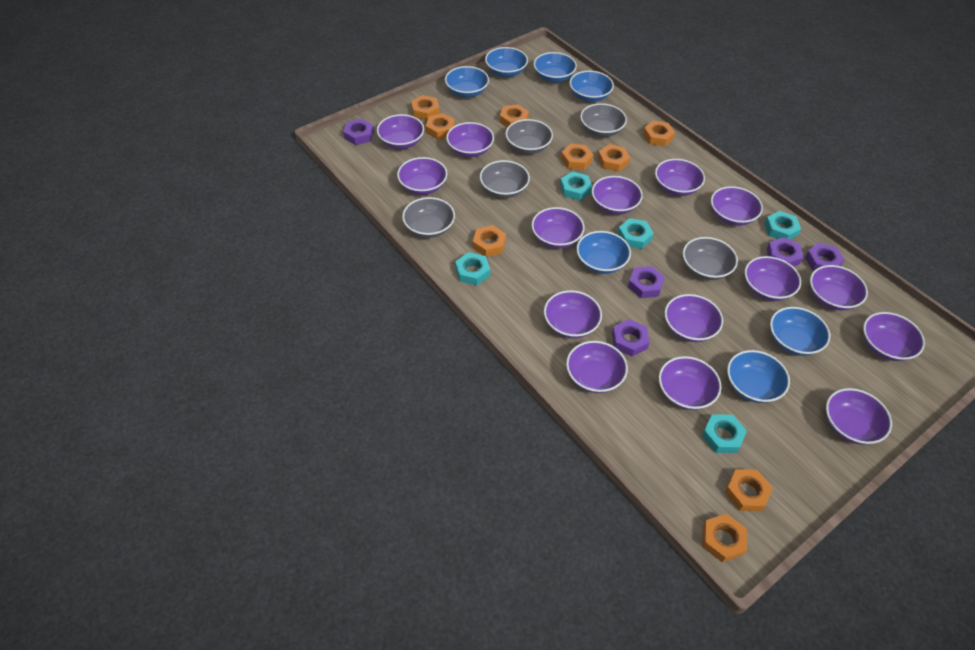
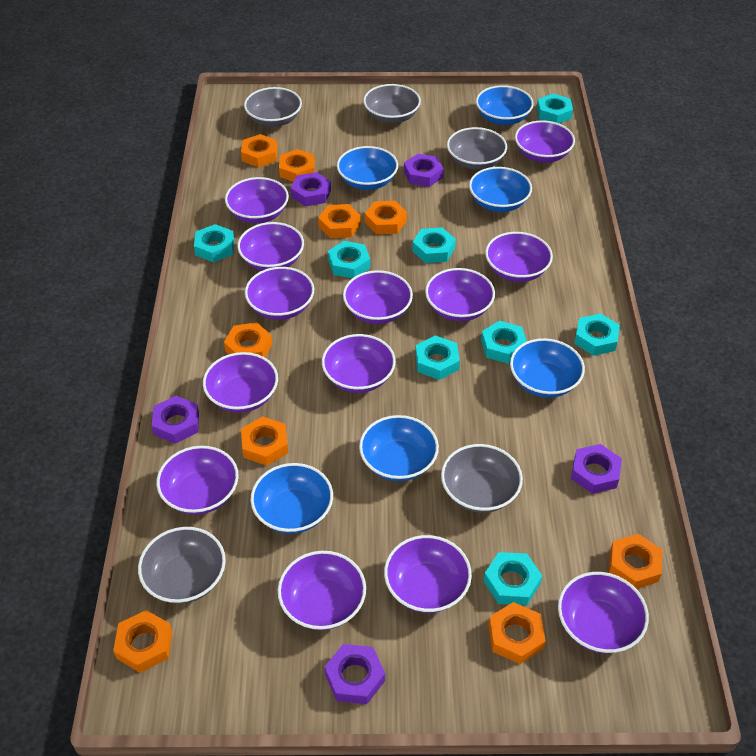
blue bowl: 7 -> 6
purple bowl: 15 -> 13
turquoise nut: 5 -> 8

